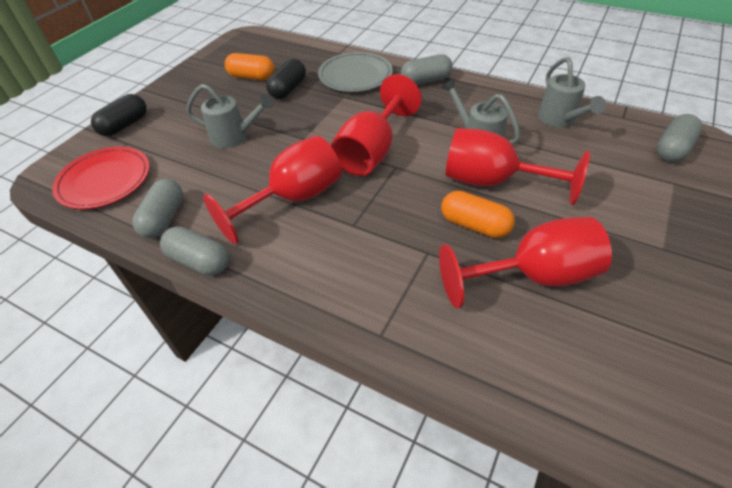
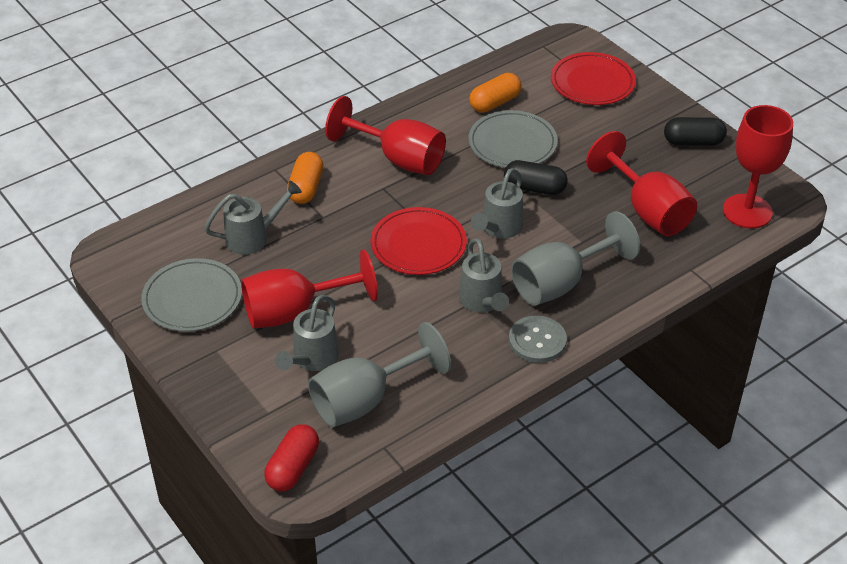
grey button: 0 -> 1
grey capsule: 4 -> 0
grey goblet: 0 -> 2
grey plate: 1 -> 2
grey watering can: 3 -> 4
red capsule: 0 -> 1
red plate: 1 -> 2

